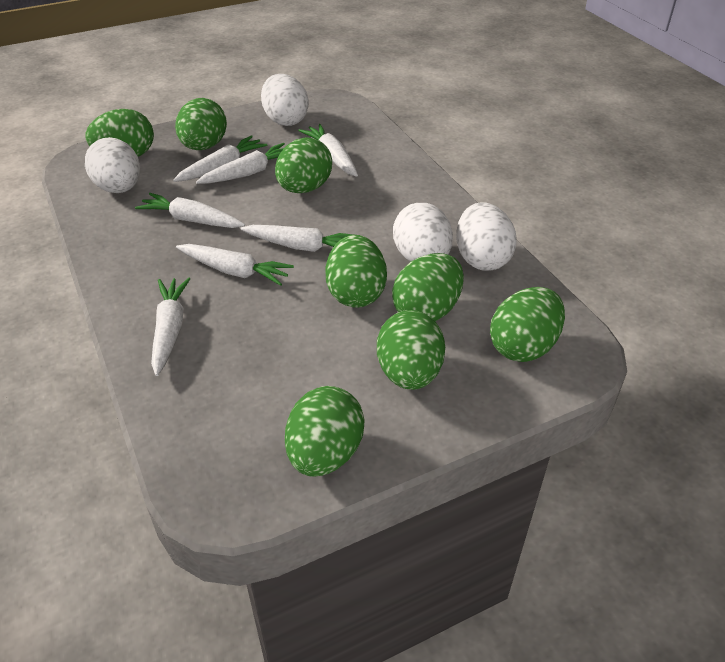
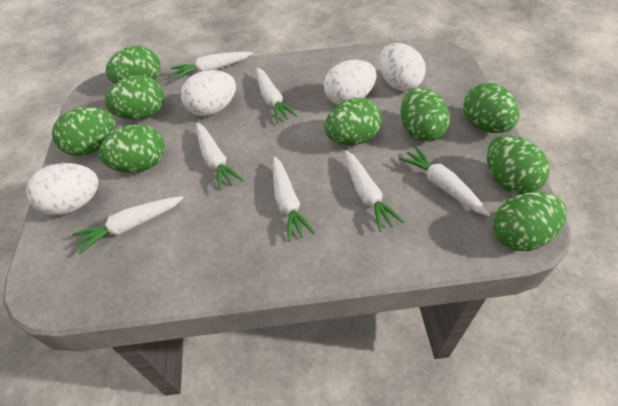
green egg: 8 -> 9

